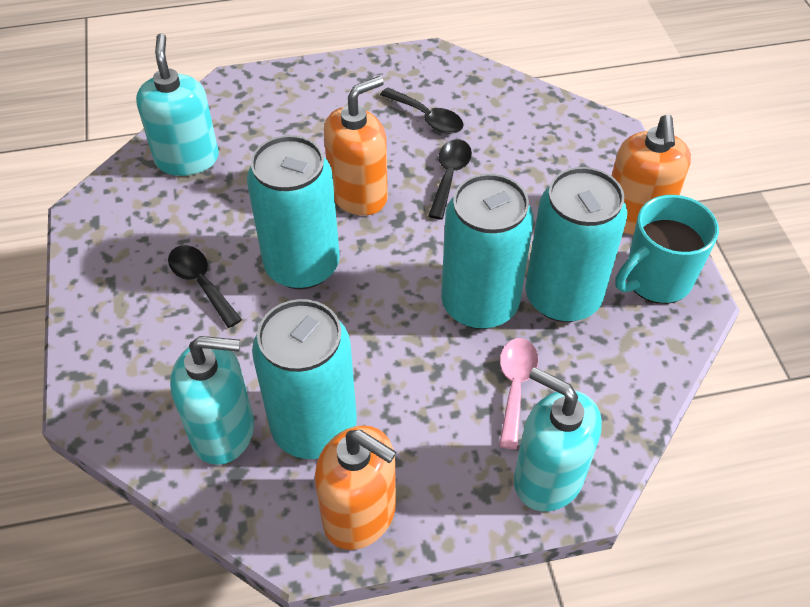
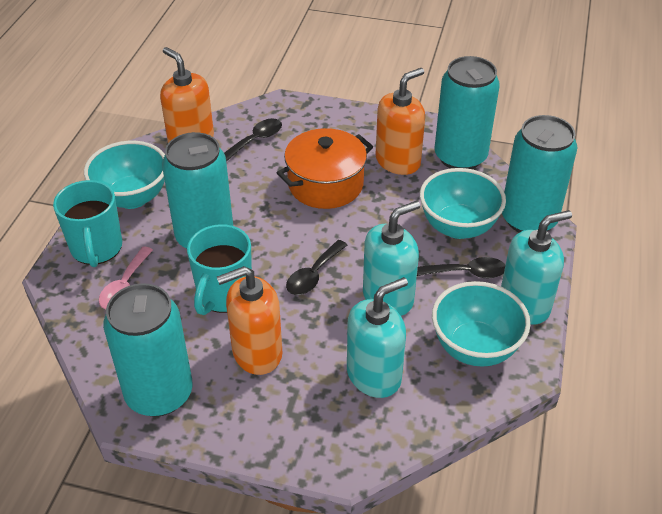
orange pot: 0 -> 1
turquoise bowl: 0 -> 3
turquoise mug: 1 -> 2

